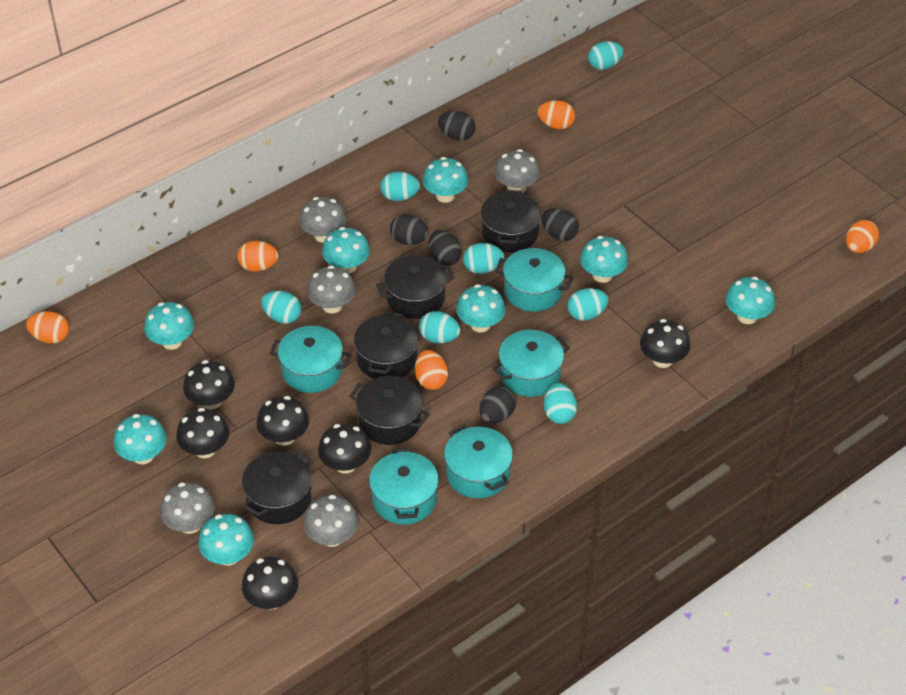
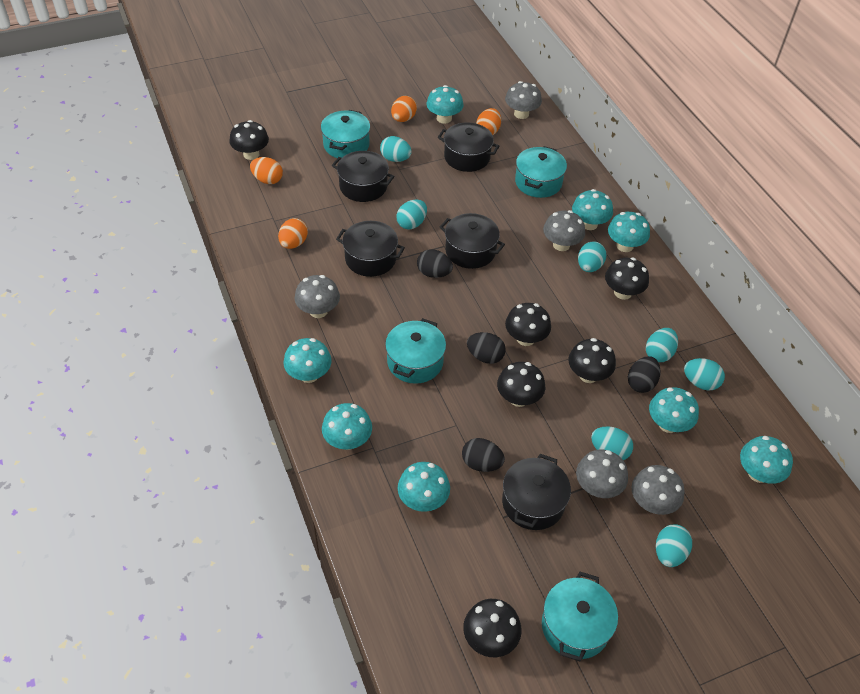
black egg: 5 -> 4
orange egg: 5 -> 4
turquoise pot: 5 -> 4

